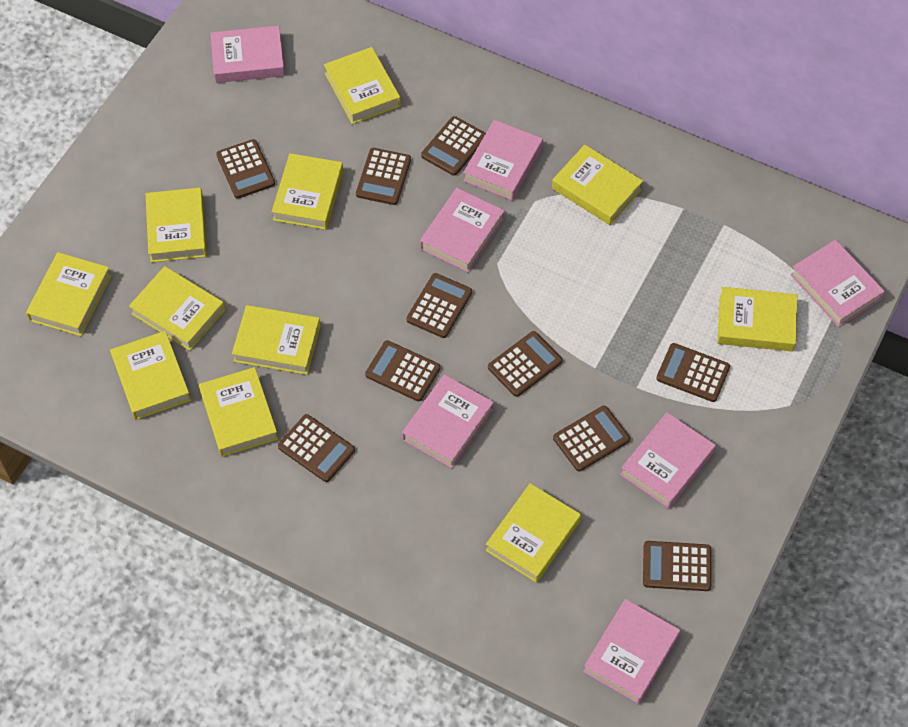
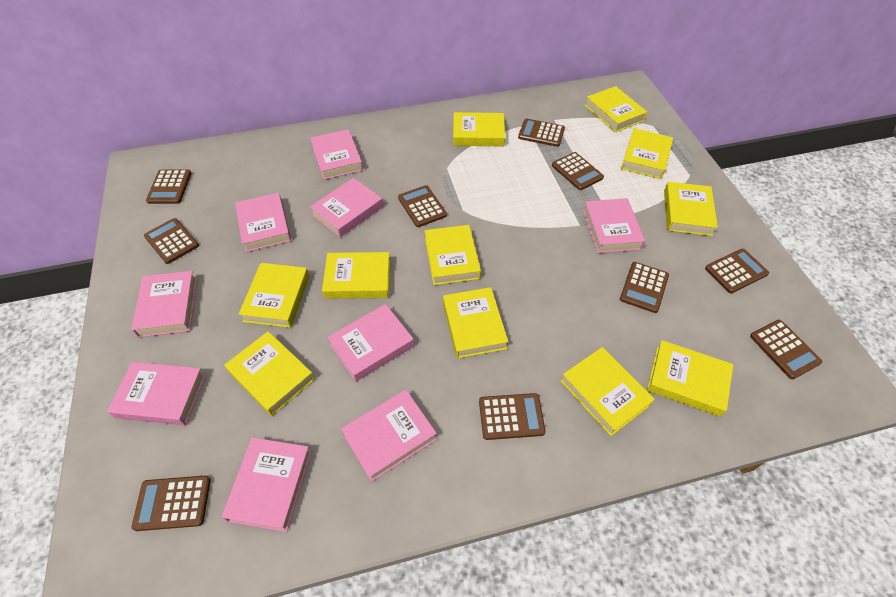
pink book: 7 -> 9

